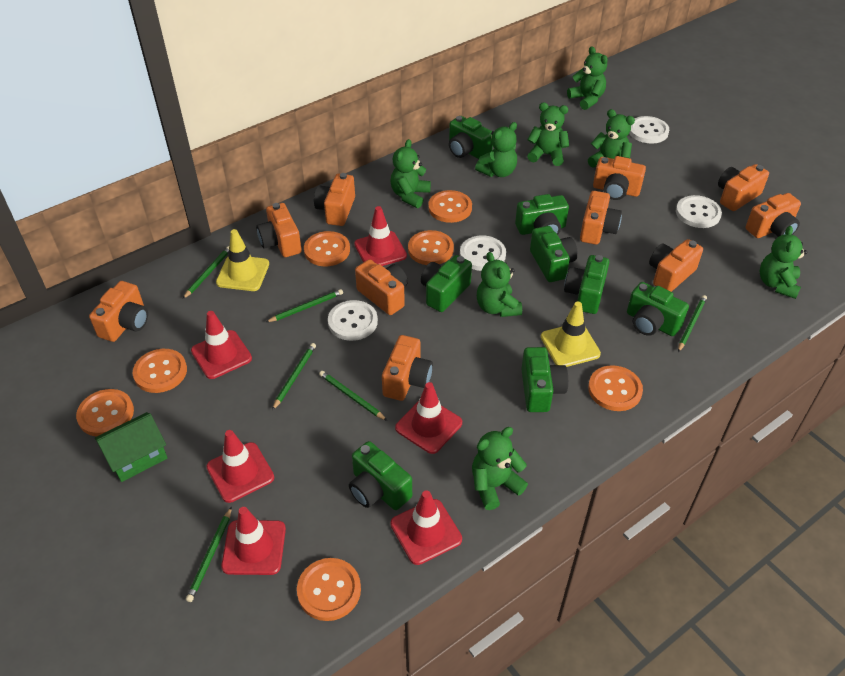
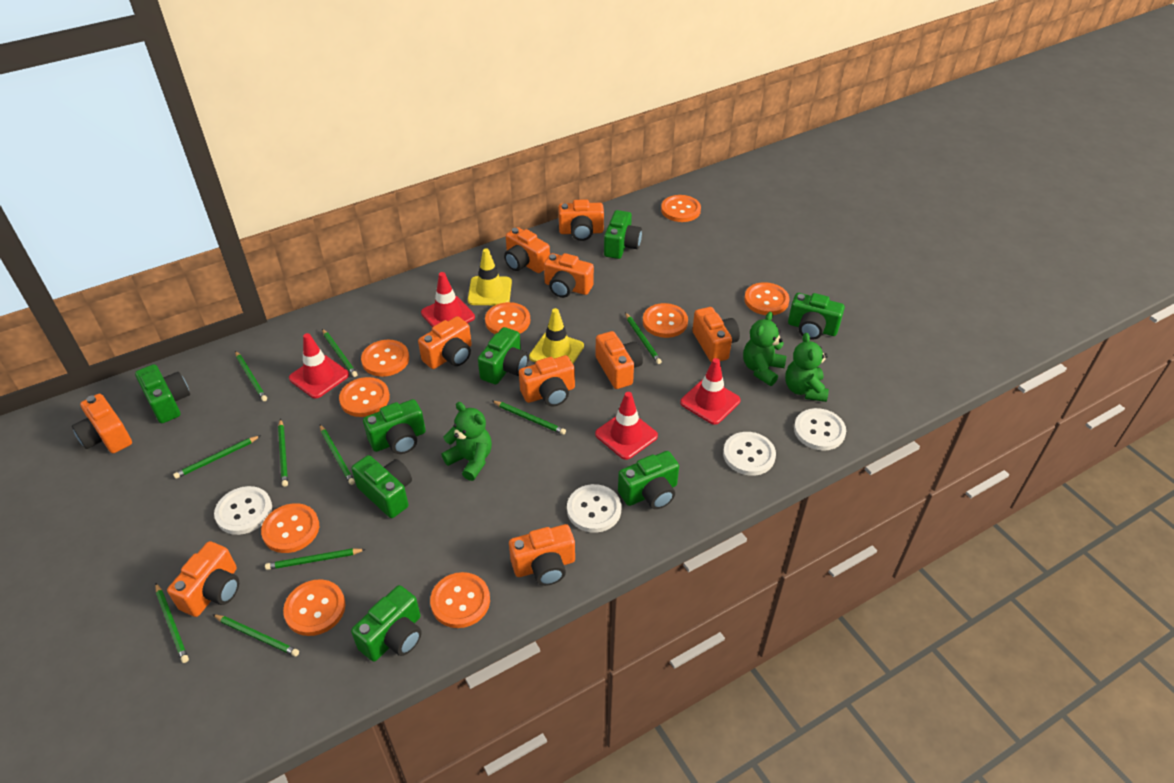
green house: 1 -> 0
green pencil: 6 -> 10
green teddy bear: 8 -> 3
orange button: 7 -> 9
red traffic cone: 6 -> 4

